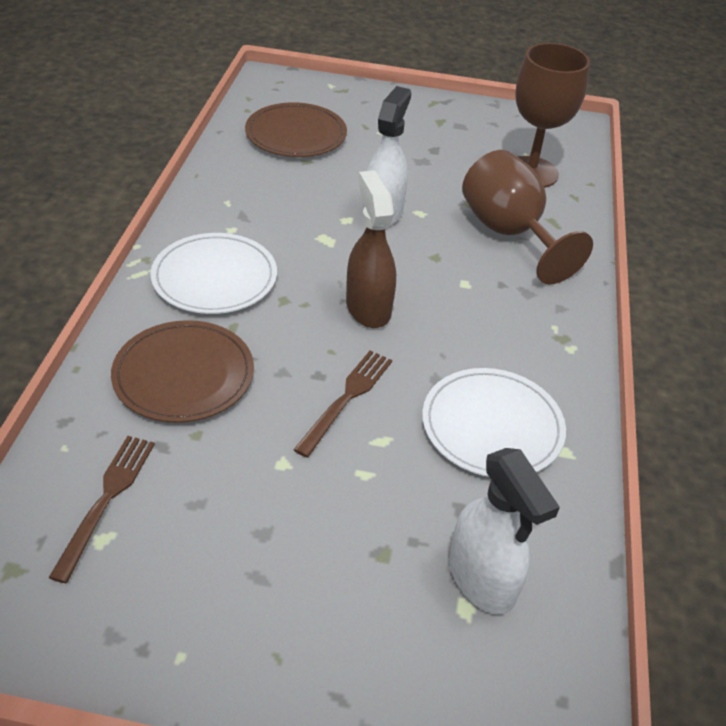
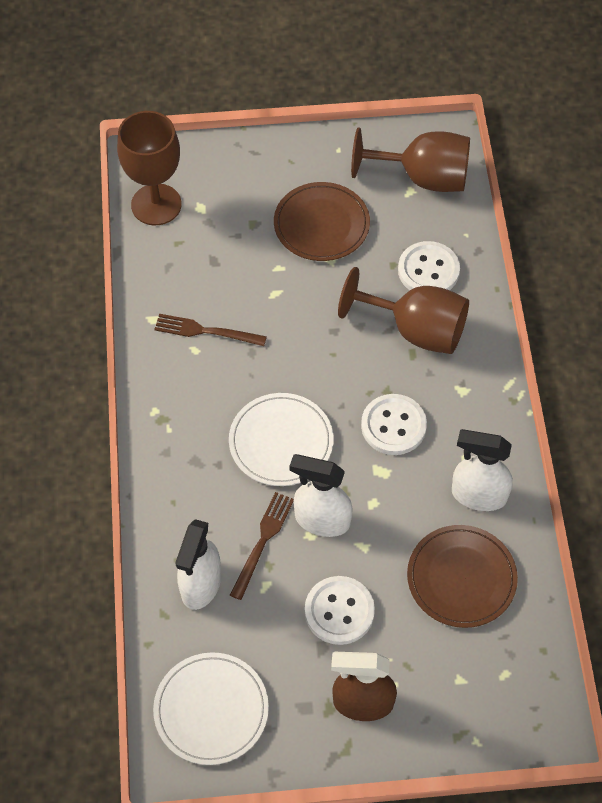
brown goblet: 2 -> 3
white button: 0 -> 3
white spray bottle: 2 -> 3

